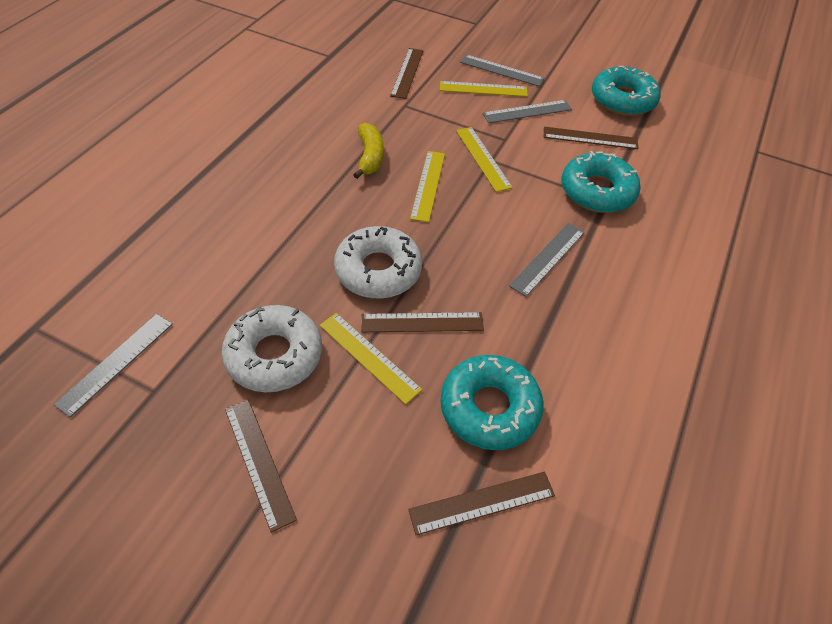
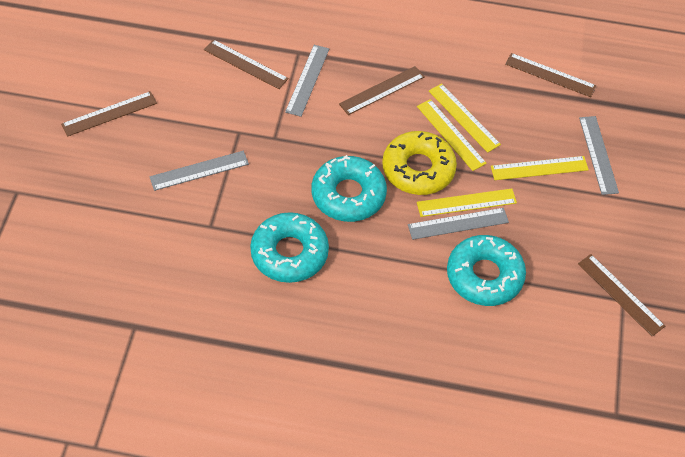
white donut: 2 -> 0
yellow banana: 1 -> 0
yellow donut: 0 -> 1

